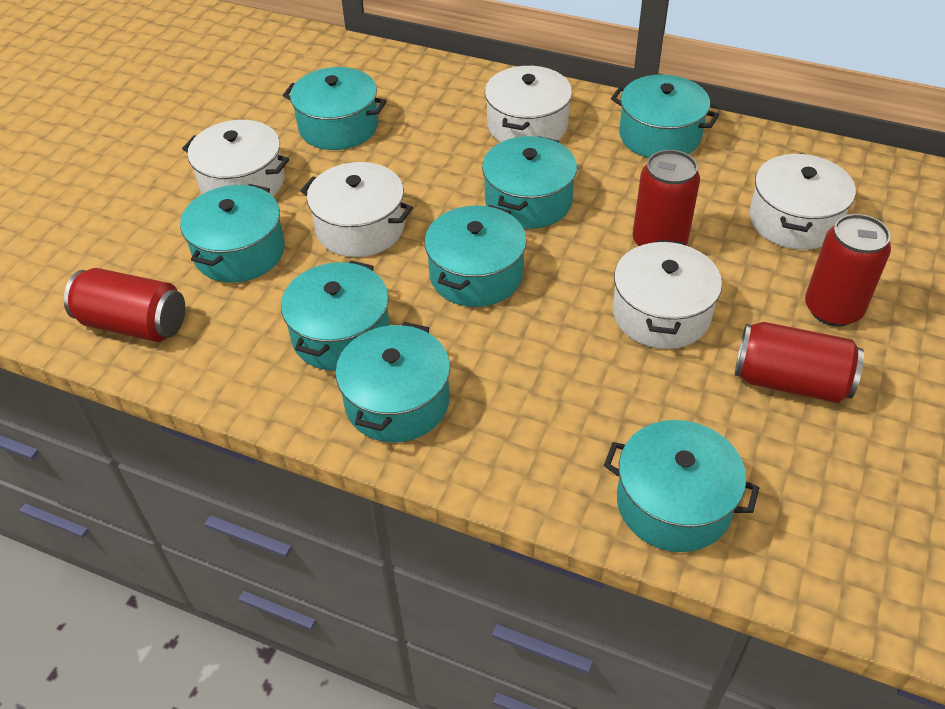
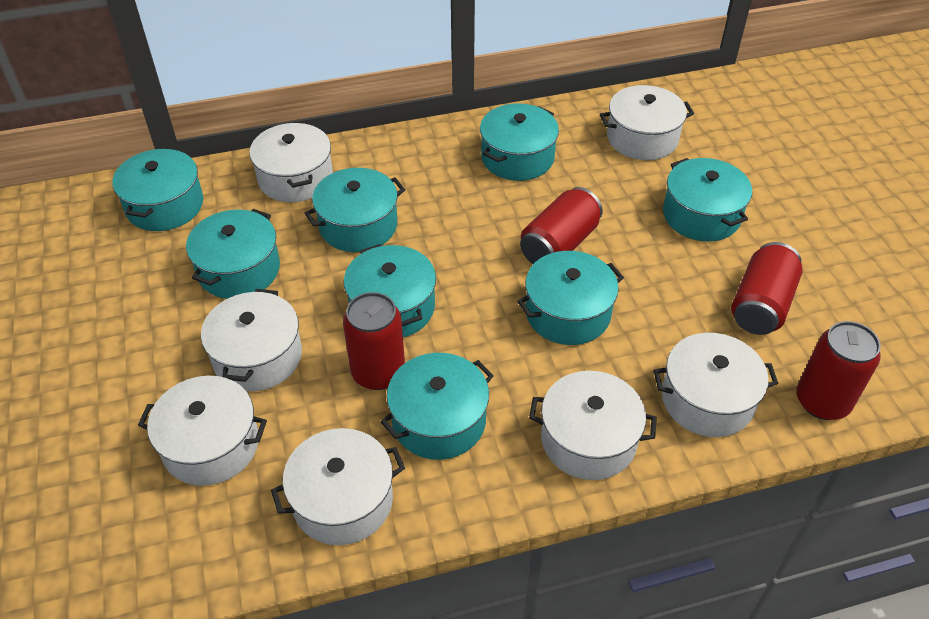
white pot: 5 -> 7

